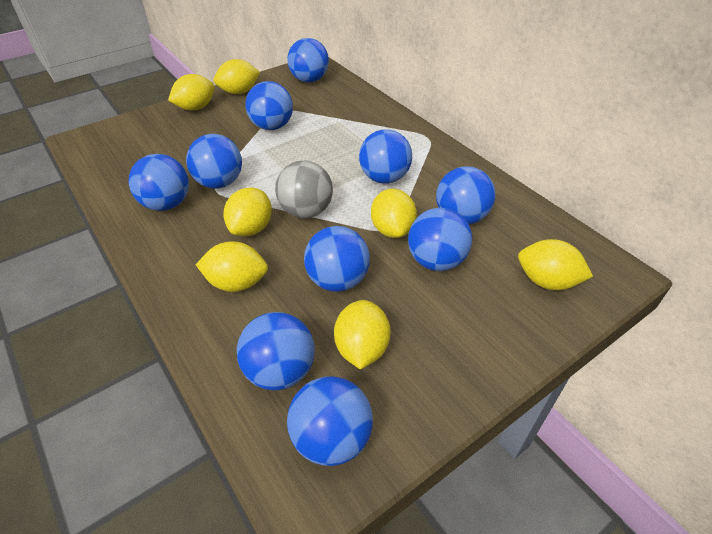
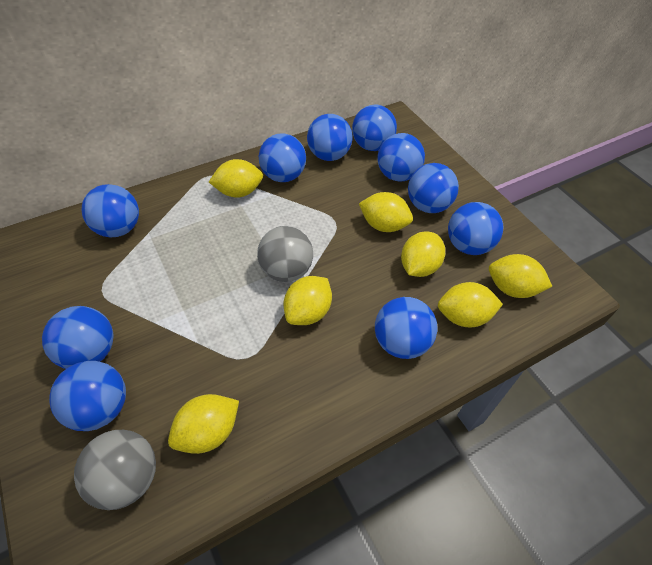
grey ball: 1 -> 2

